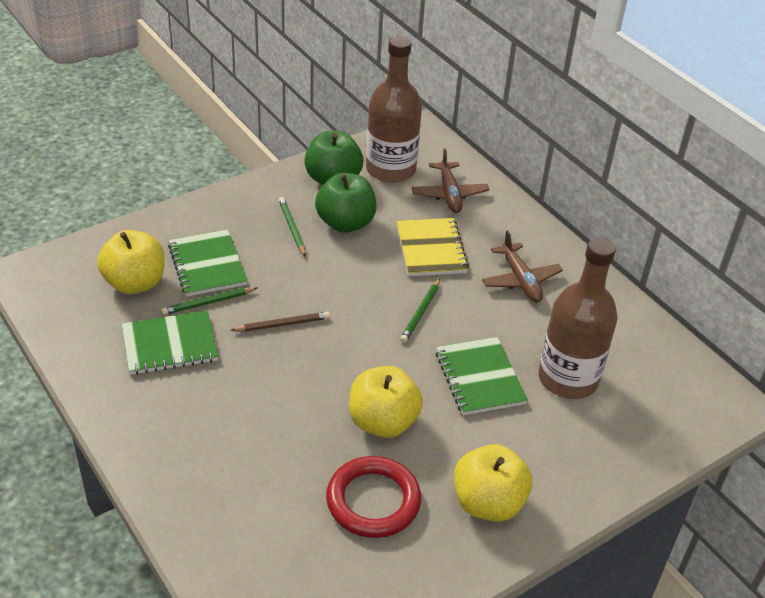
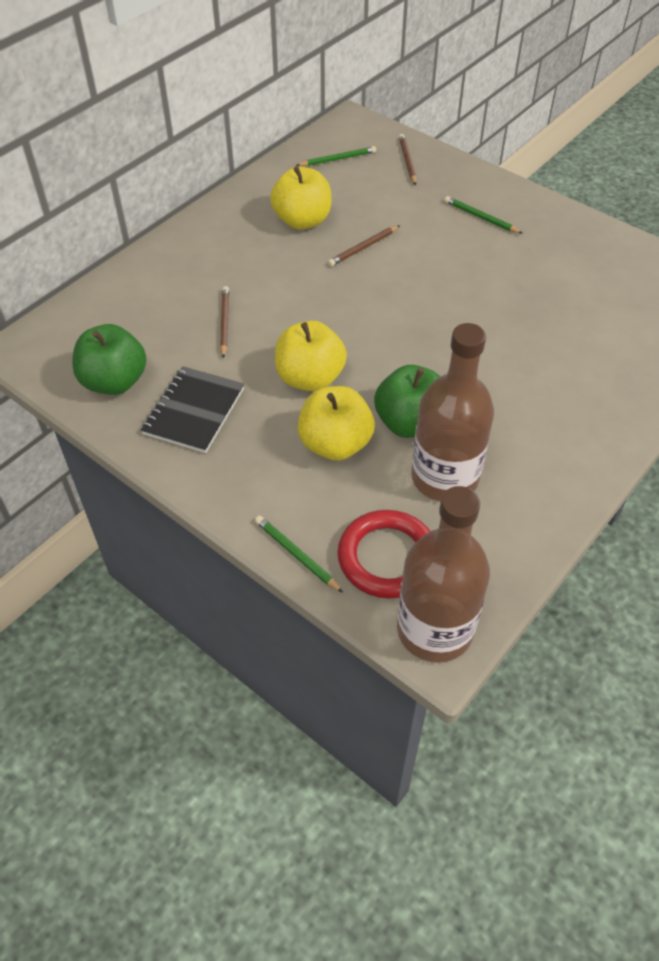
black notebook: 0 -> 1
brown pencil: 1 -> 3
brown plane: 2 -> 0
green notebook: 3 -> 0
yellow notebook: 1 -> 0

